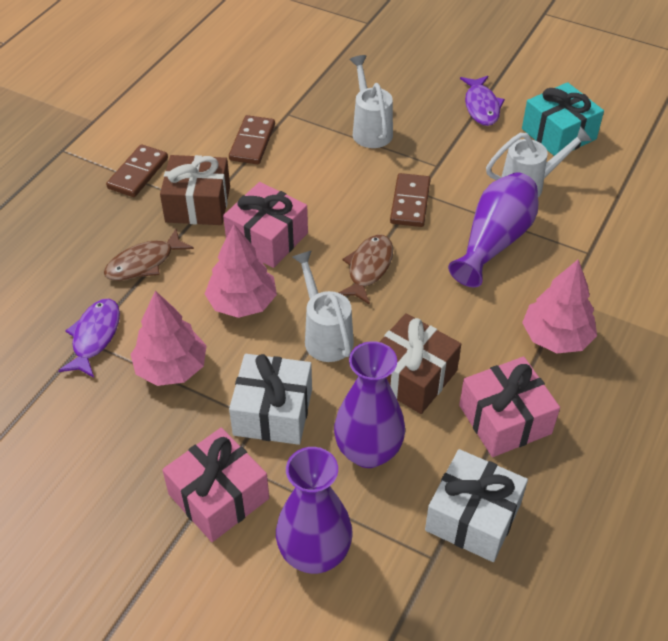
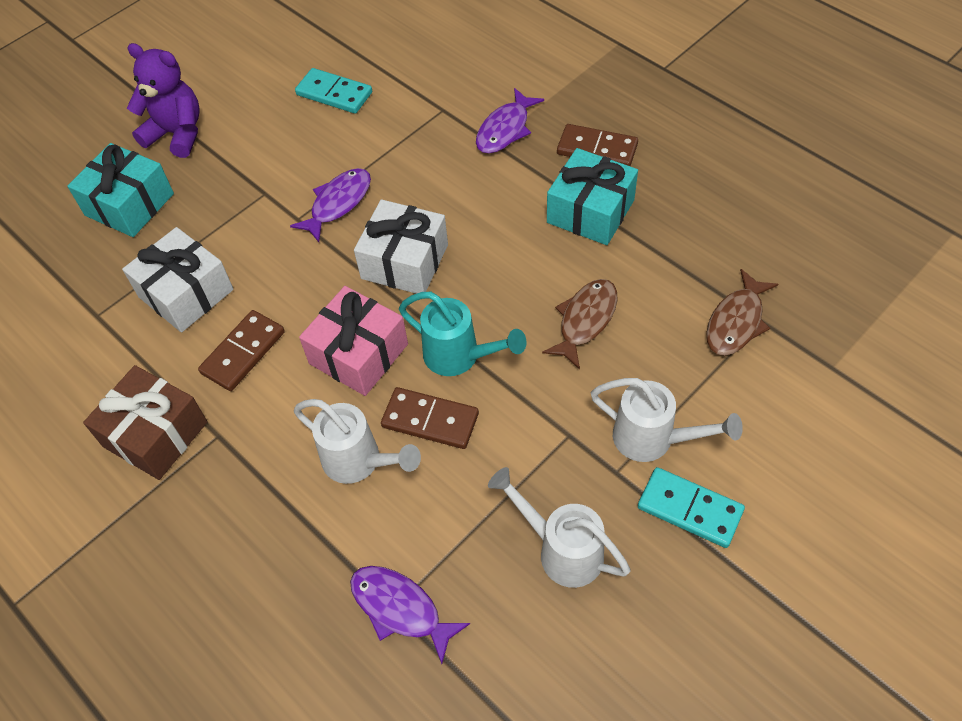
brown gift: 2 -> 1
pink gift: 3 -> 1
pink tree: 3 -> 0
purple fish: 2 -> 3
purple teddy bear: 0 -> 1
purple vase: 3 -> 0
turquoise domino: 0 -> 2
turquoise gift: 1 -> 2
turquoise watering can: 0 -> 1

